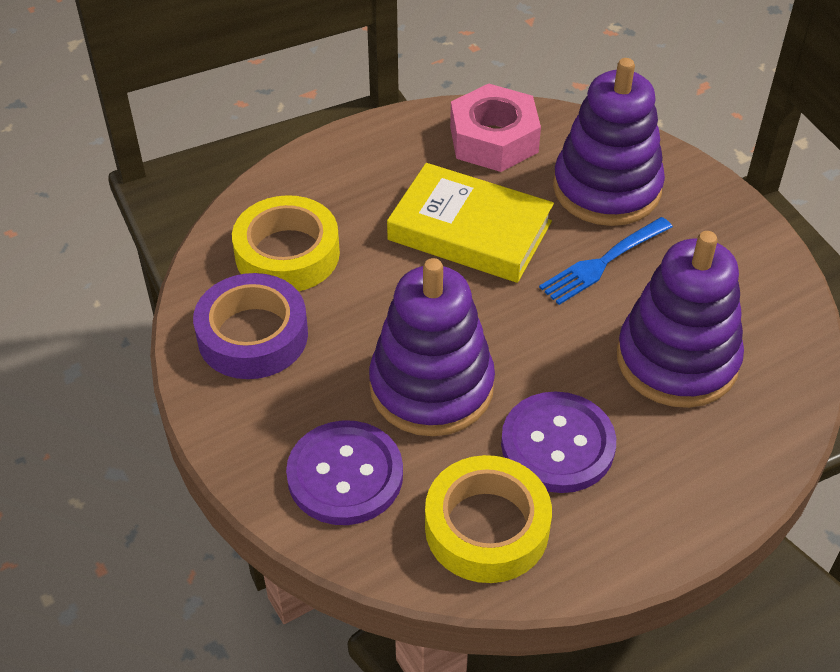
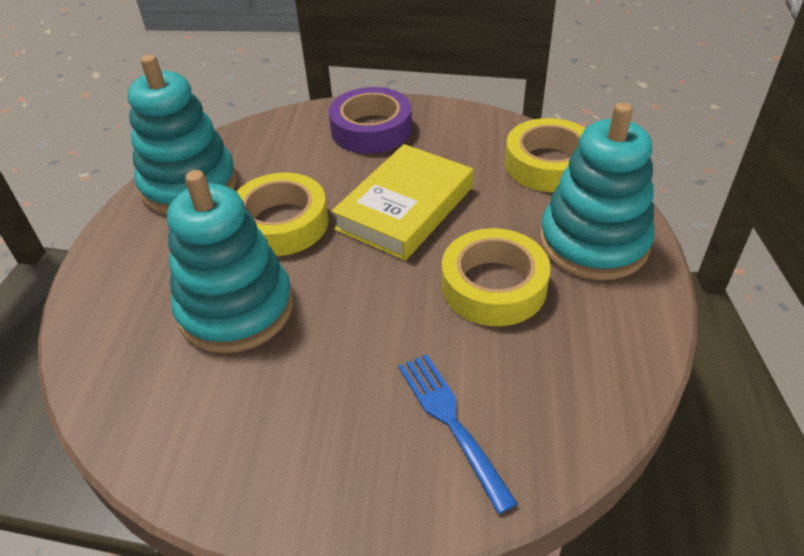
pink nut: 1 -> 0
purple button: 2 -> 0
purple stacking toy: 3 -> 0
turquoise stacking toy: 0 -> 3
yellow tape: 2 -> 3

